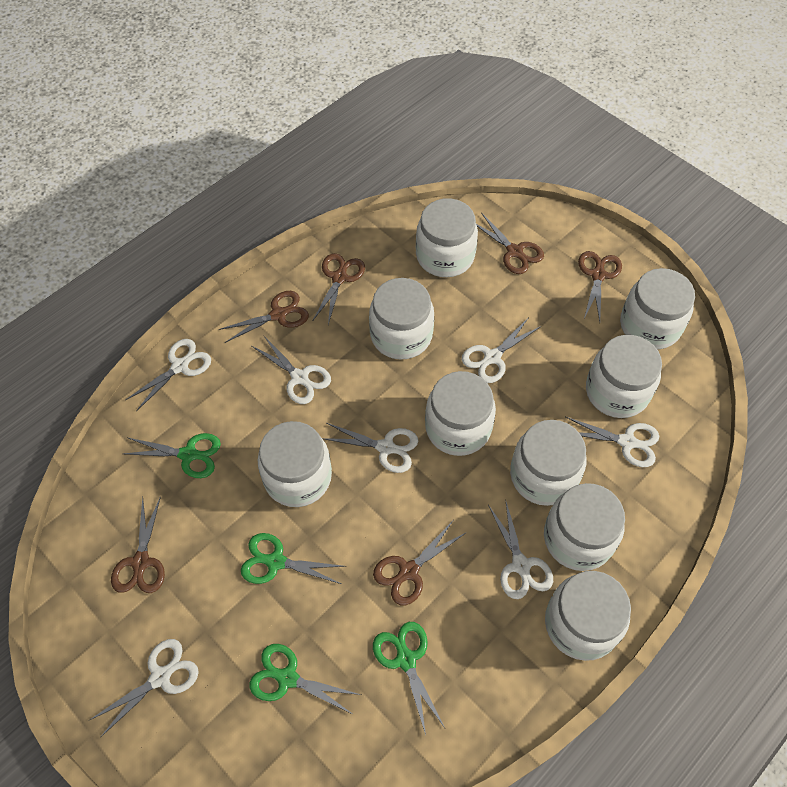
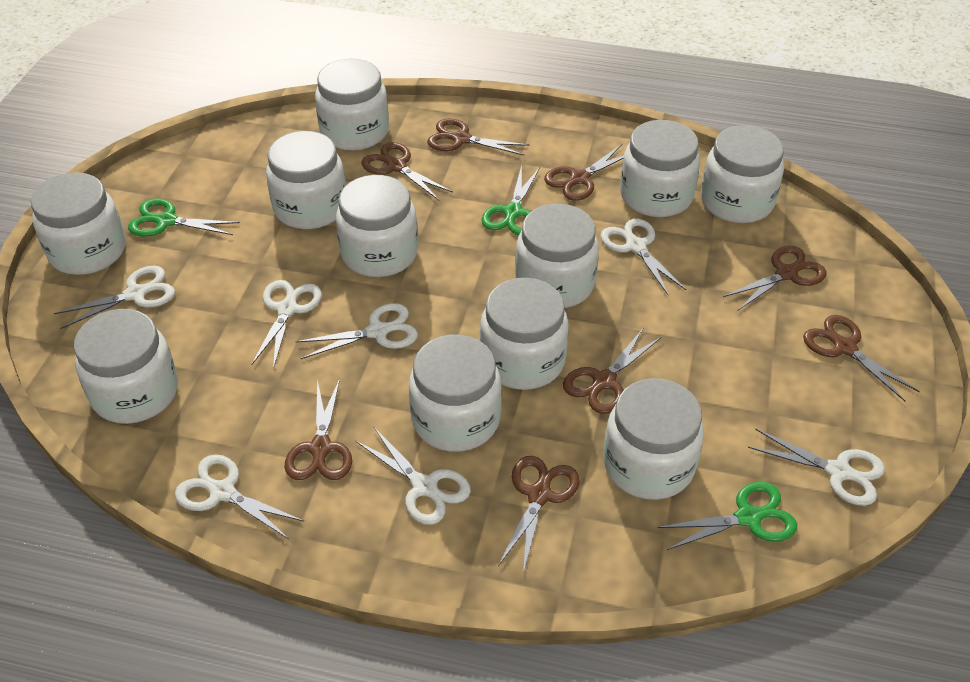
brown scissors: 6 -> 8
green scissors: 4 -> 3
white jar: 9 -> 11

